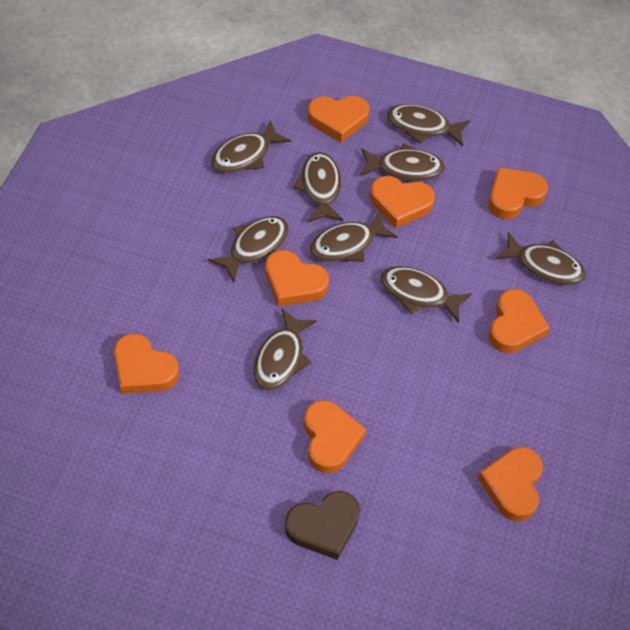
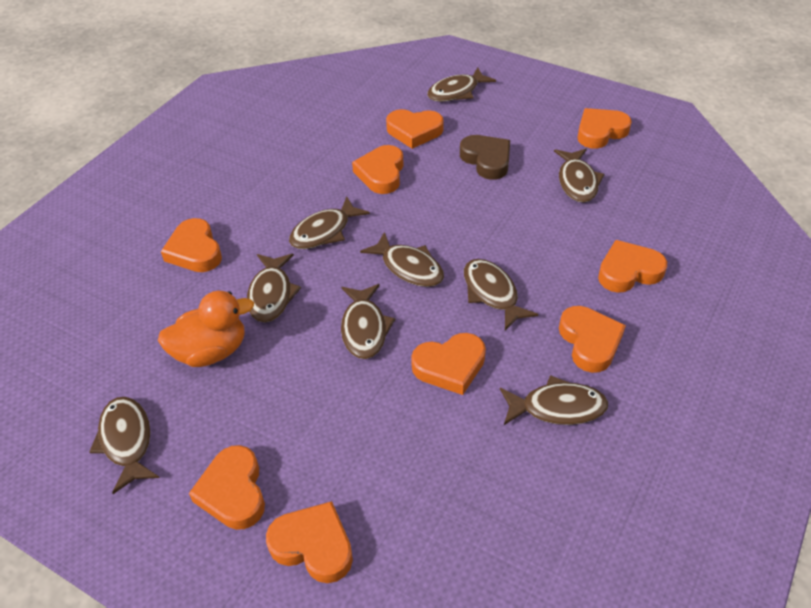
orange duck: 0 -> 1
orange heart: 8 -> 9

